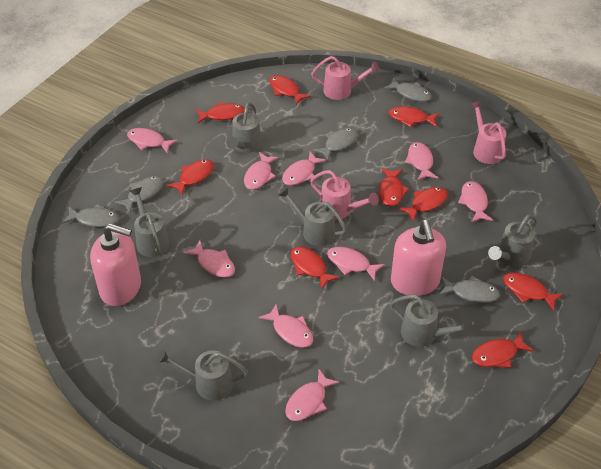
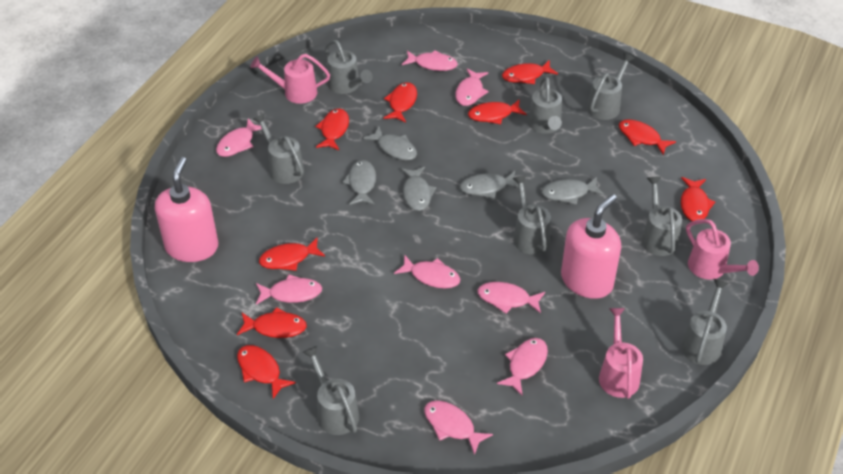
grey watering can: 6 -> 8
pink fish: 9 -> 8

